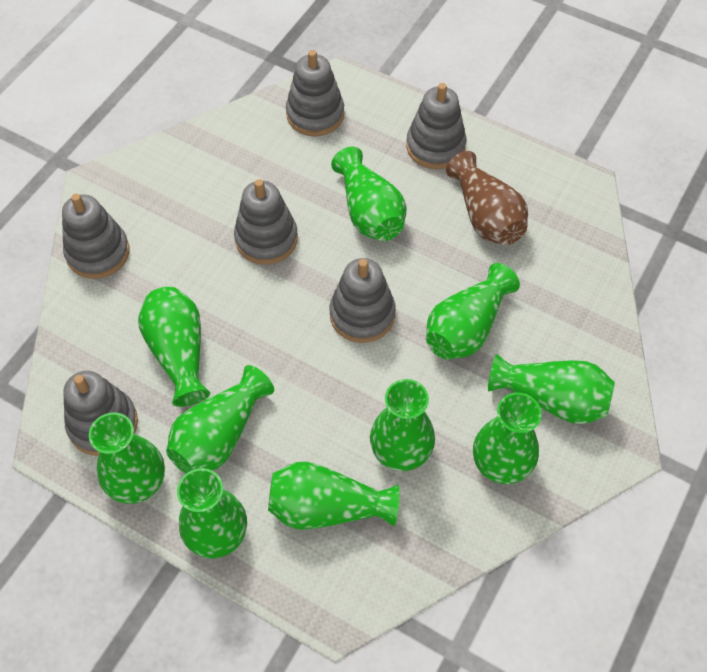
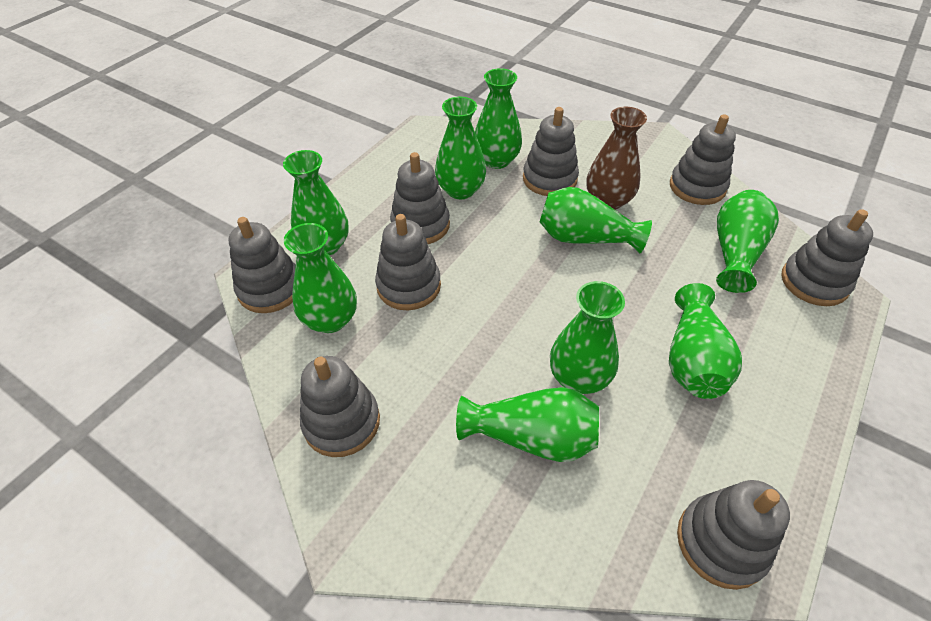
green vase: 10 -> 9
grey stacking toy: 6 -> 8

